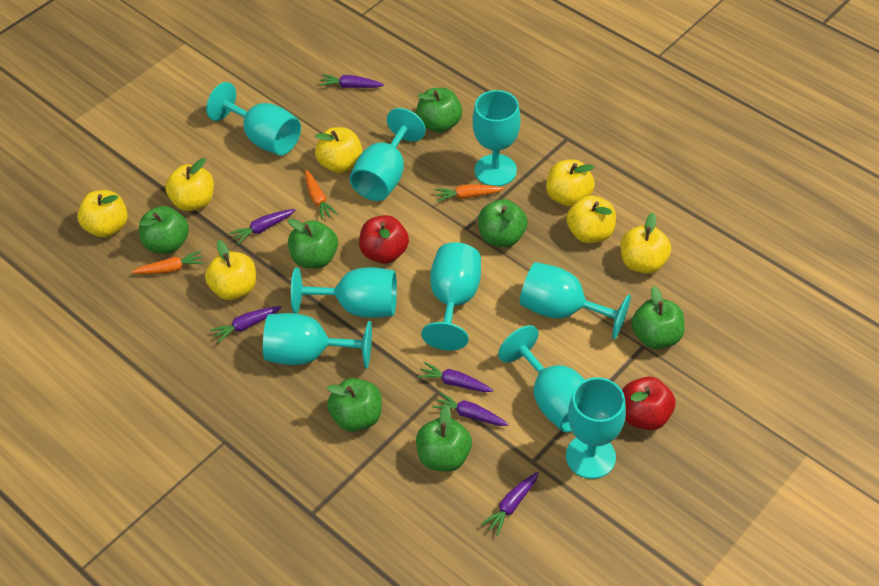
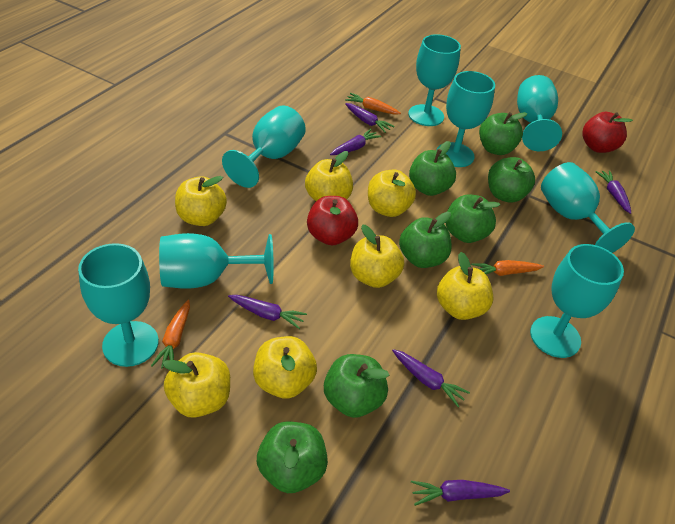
turquoise goblet: 9 -> 8

